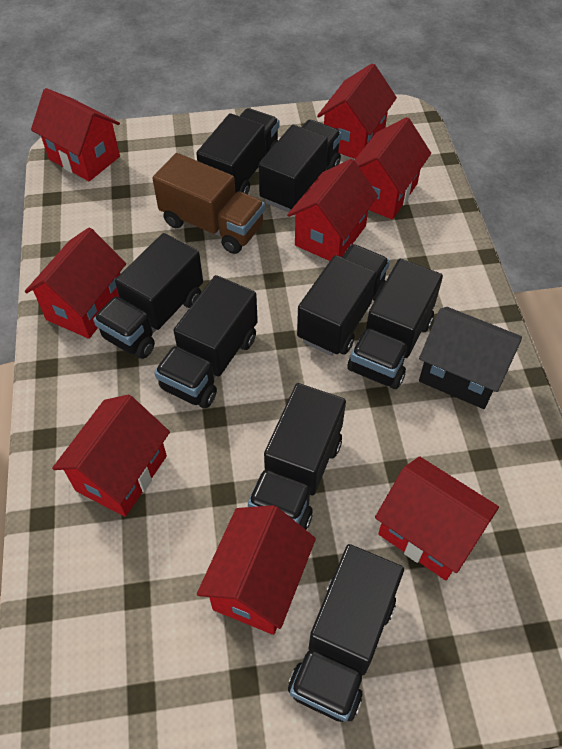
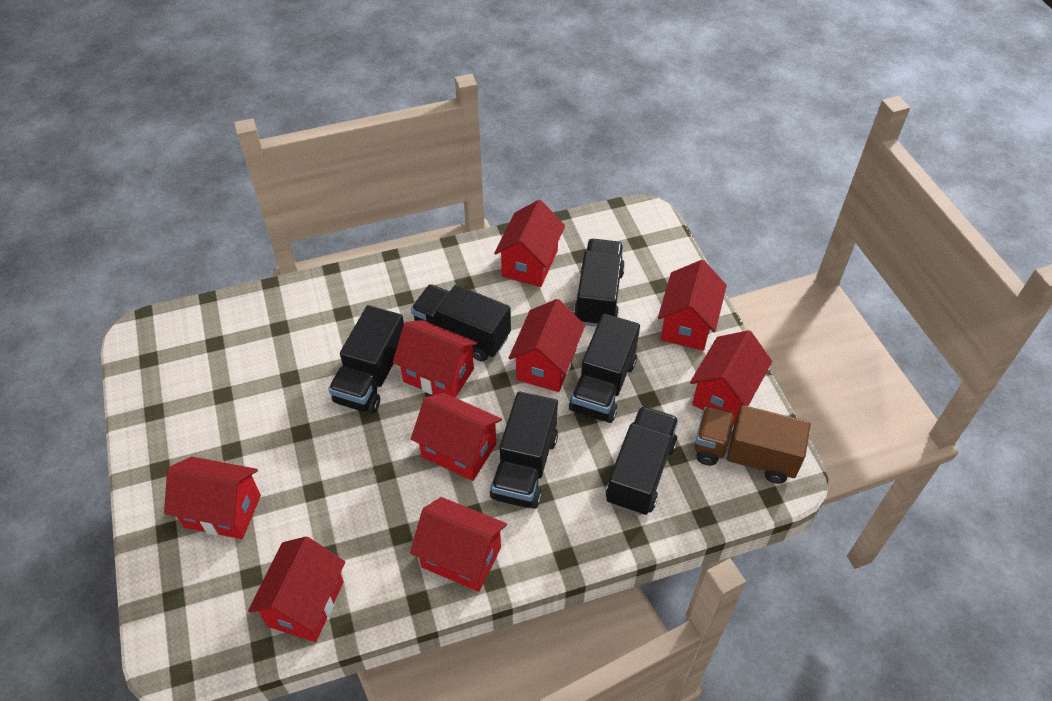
black house: 1 -> 0
black truck: 8 -> 6
red house: 8 -> 9

